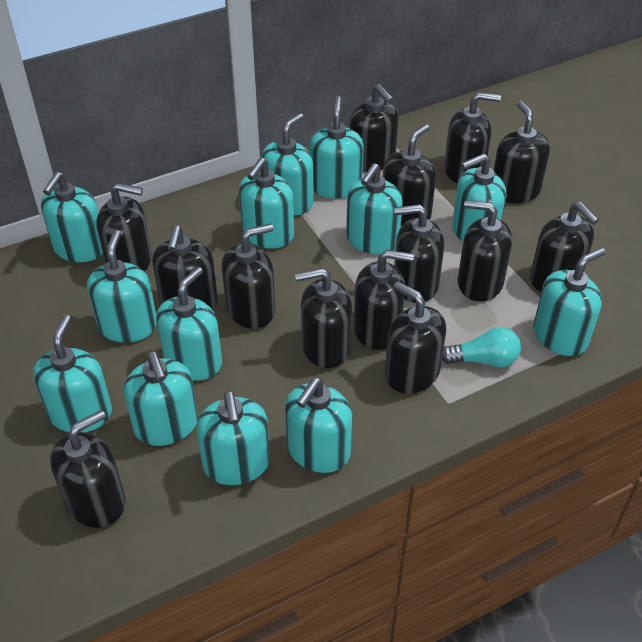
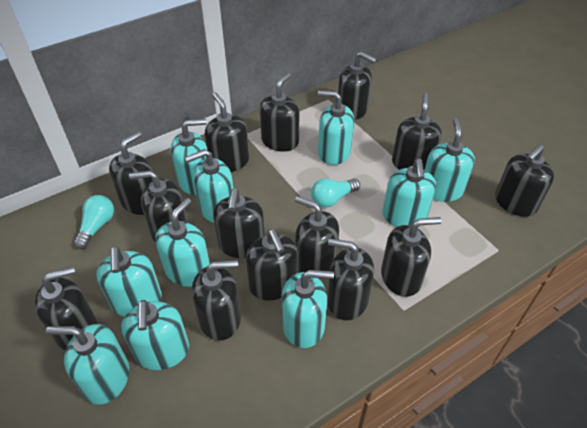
turquoise light bulb: 1 -> 2
turquoise soap dispenser: 13 -> 10

